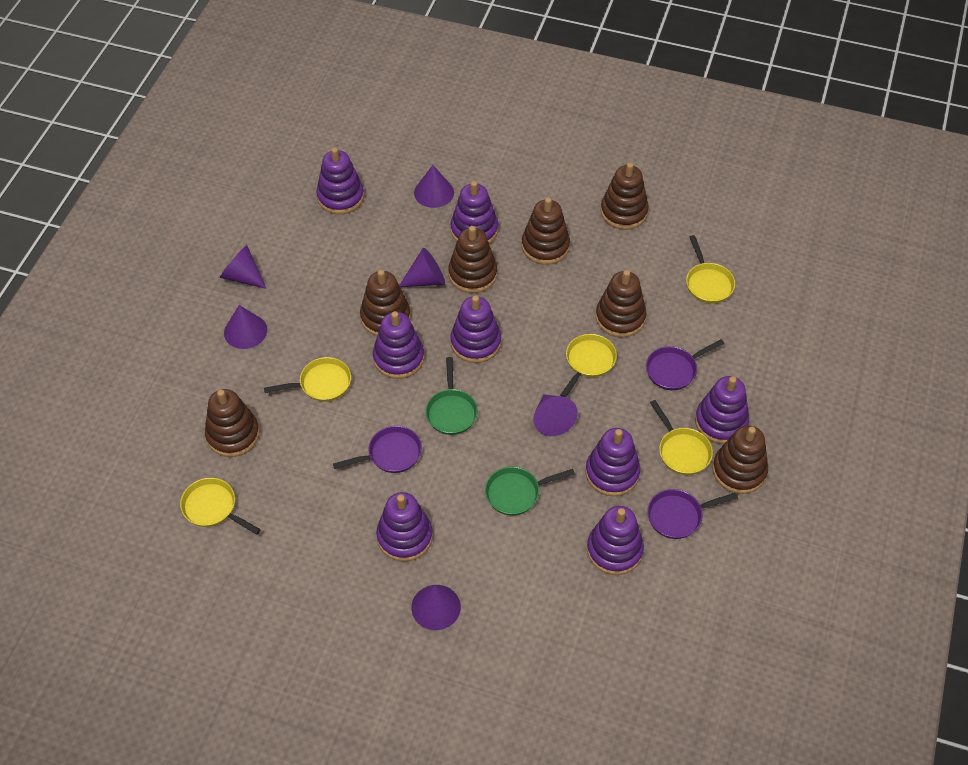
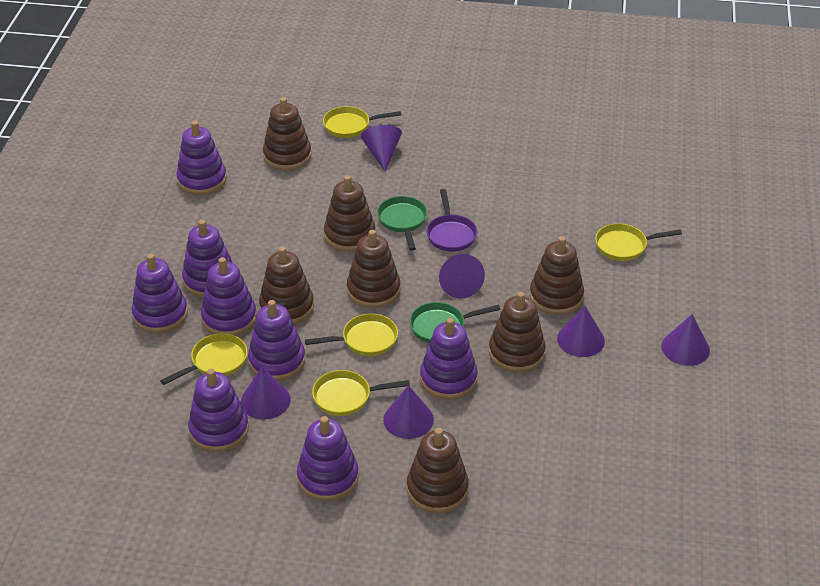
purple pan: 3 -> 1

